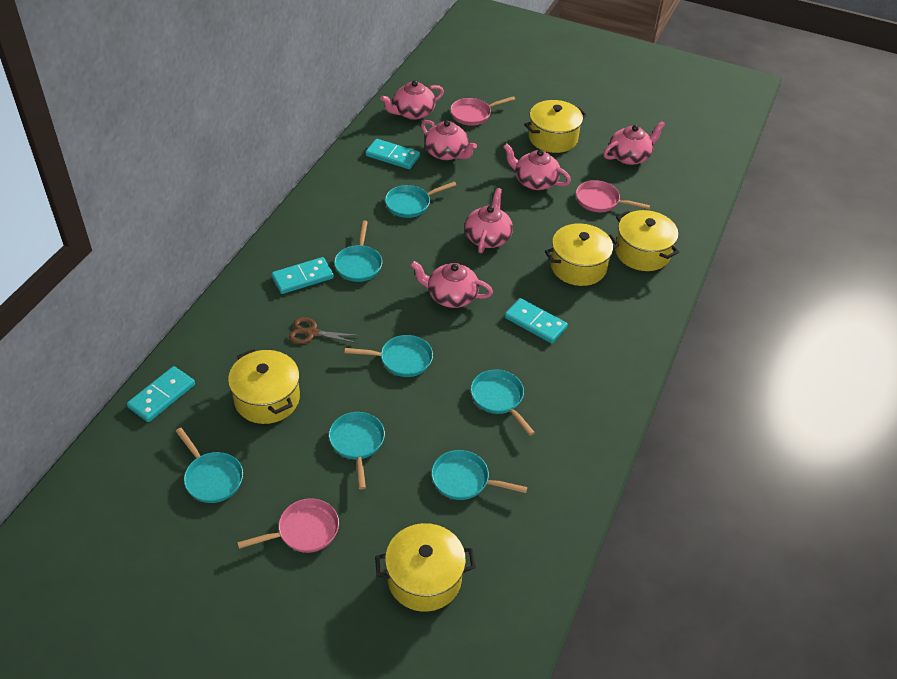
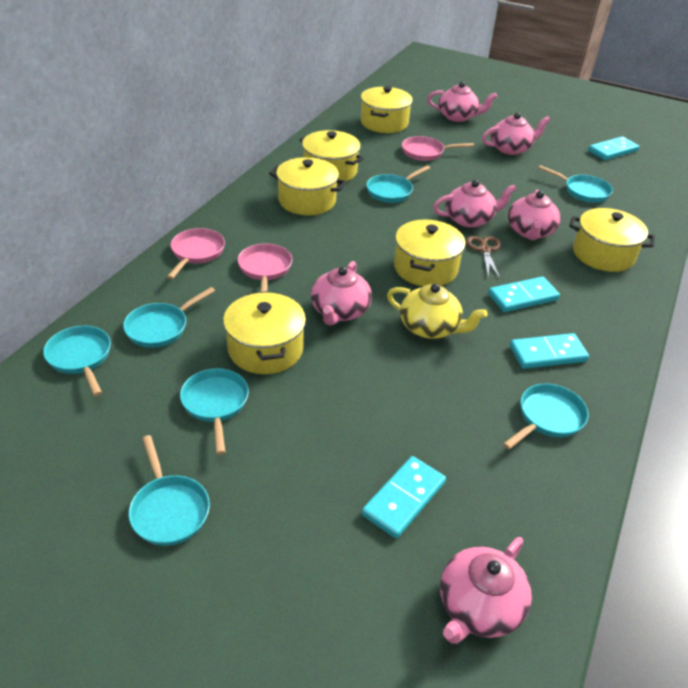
yellow pot: 5 -> 6
yellow teapot: 0 -> 1

